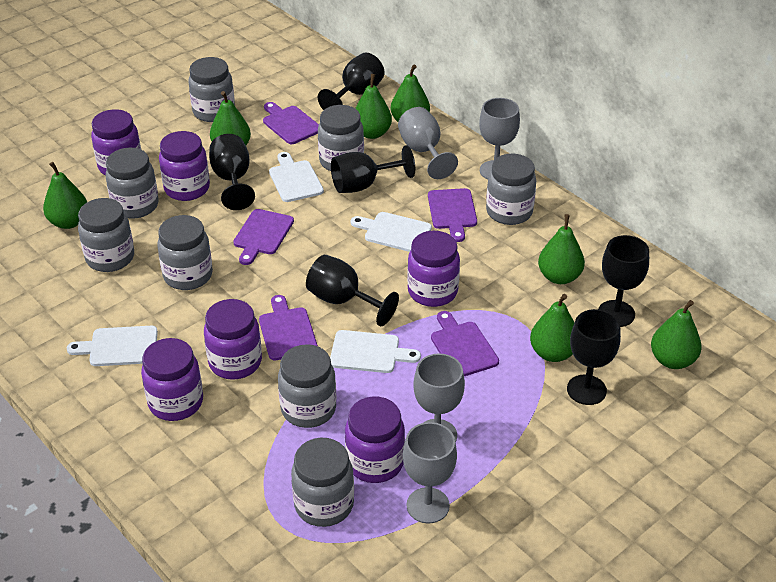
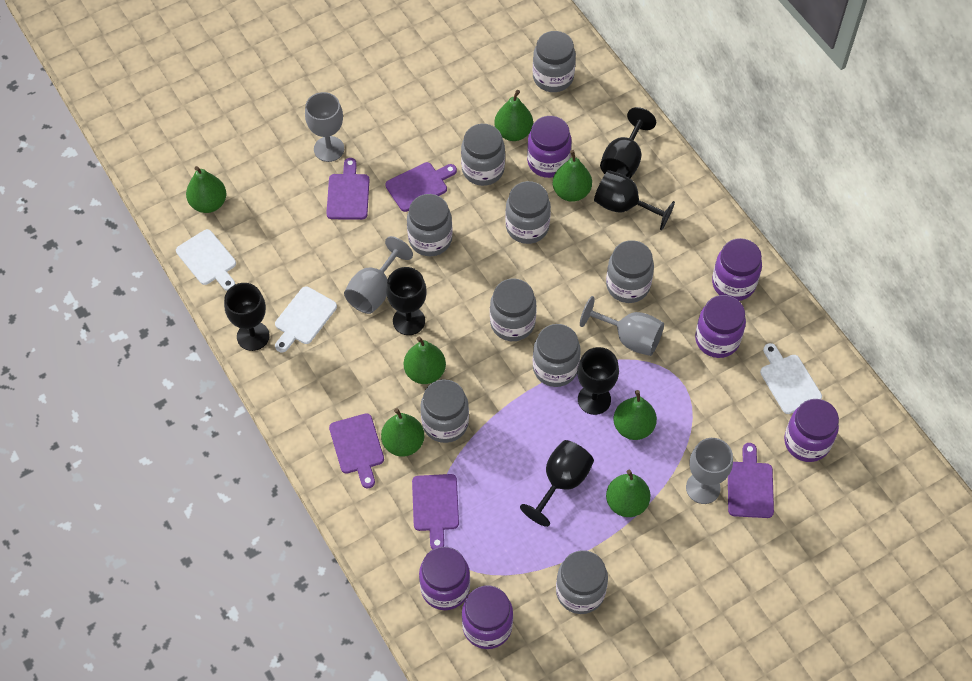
grey jar: 8 -> 9
white cutting board: 4 -> 3

